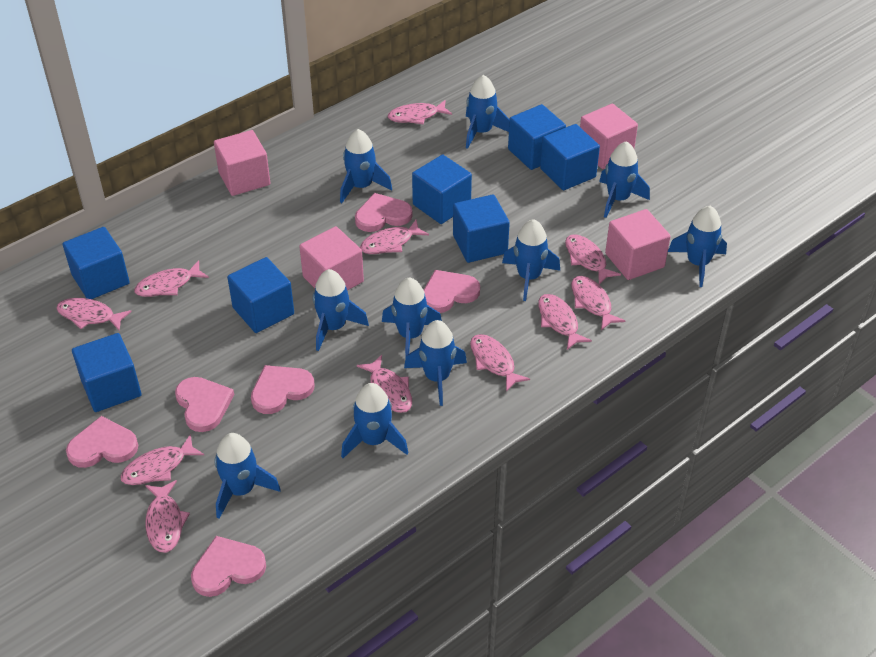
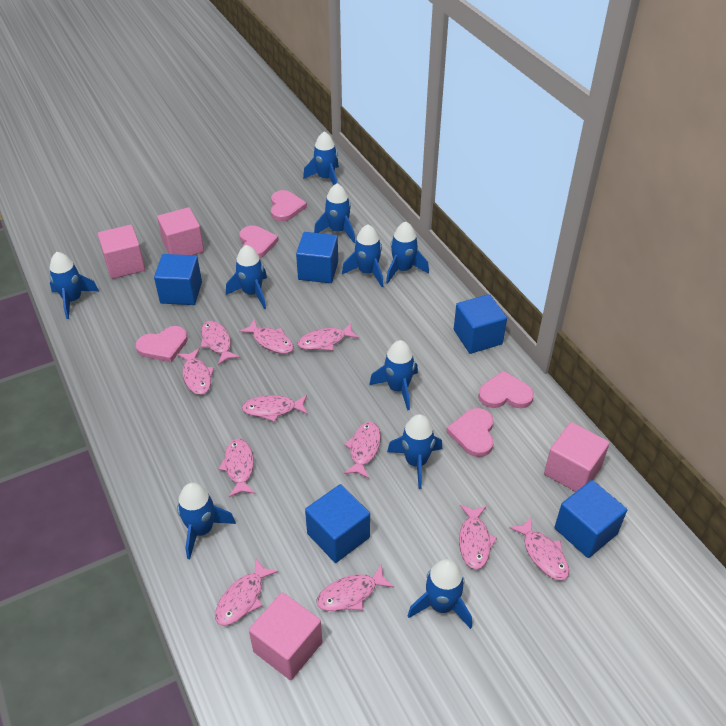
blue cube: 7 -> 5
pink heart: 6 -> 5

